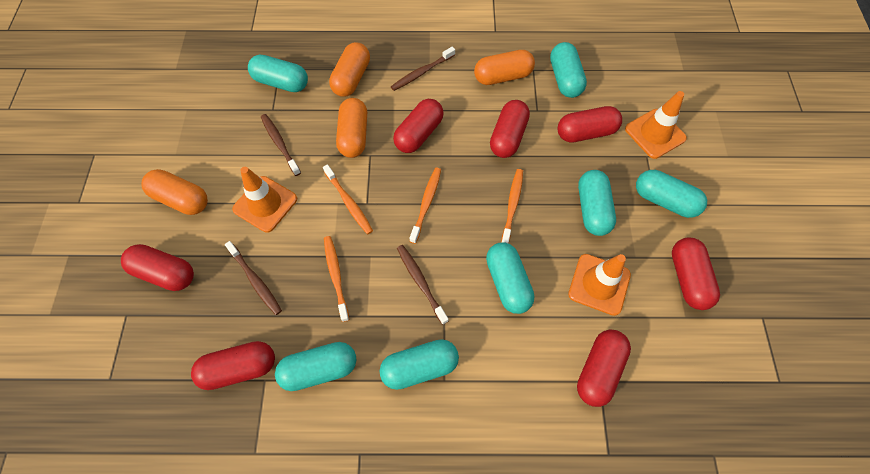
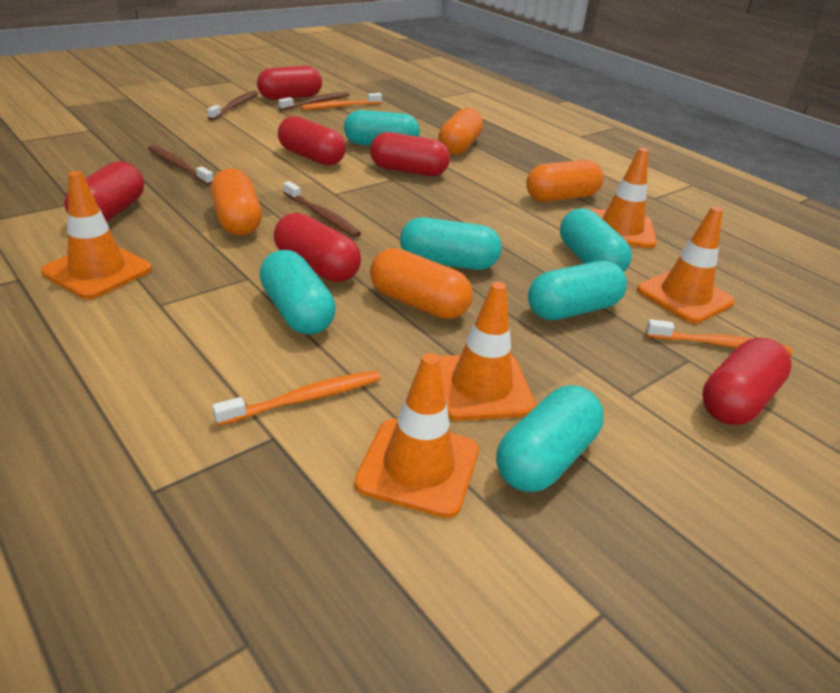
orange toothbrush: 4 -> 3
orange traffic cone: 3 -> 5
red capsule: 7 -> 6
turquoise capsule: 7 -> 6

